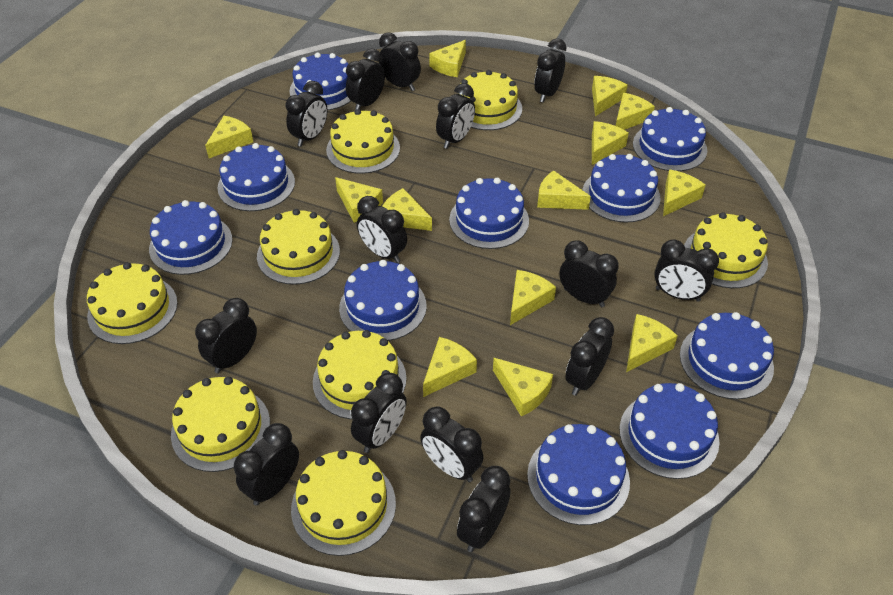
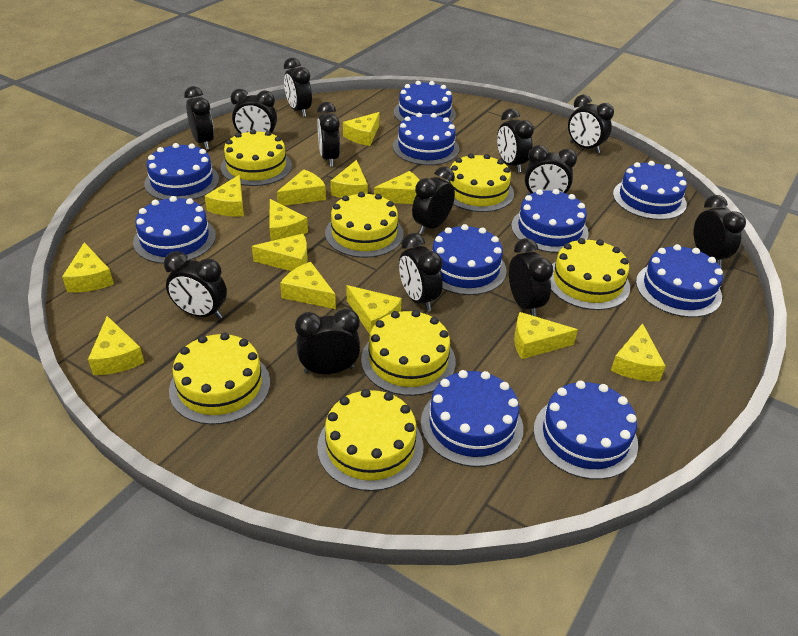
black clock: 14 -> 13
yellow cake: 8 -> 7

